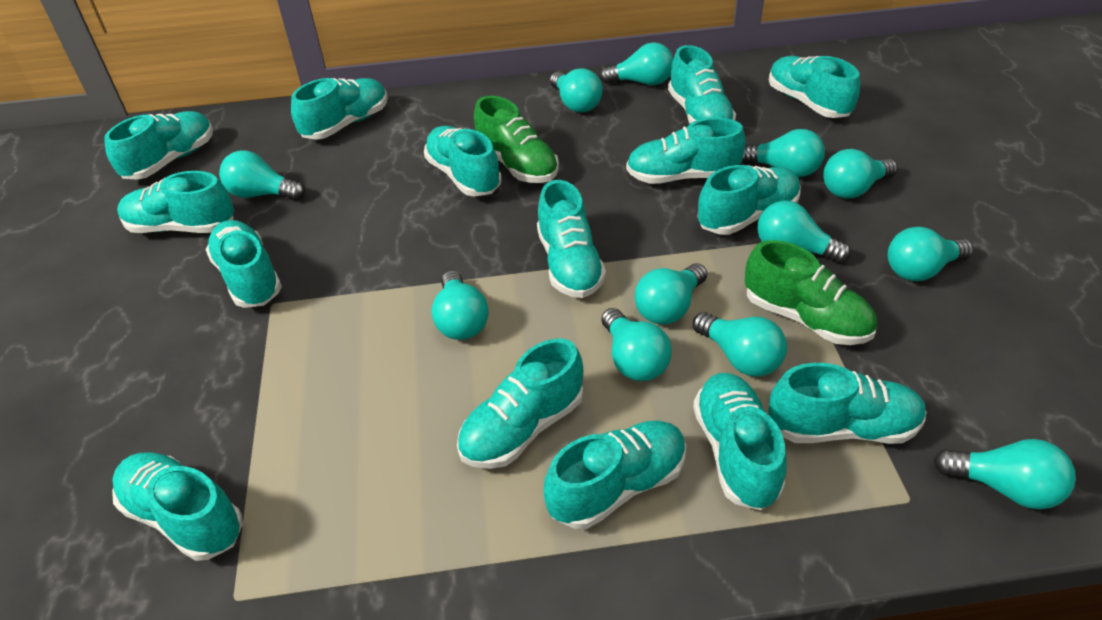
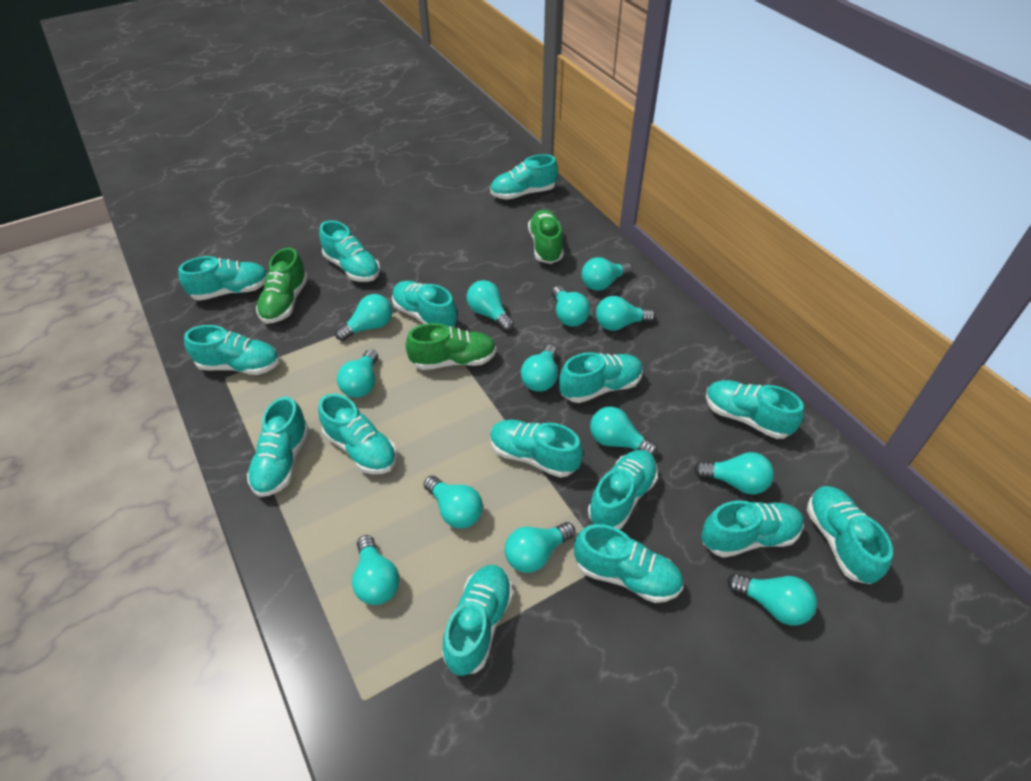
green shoe: 2 -> 3
turquoise light bulb: 12 -> 13

